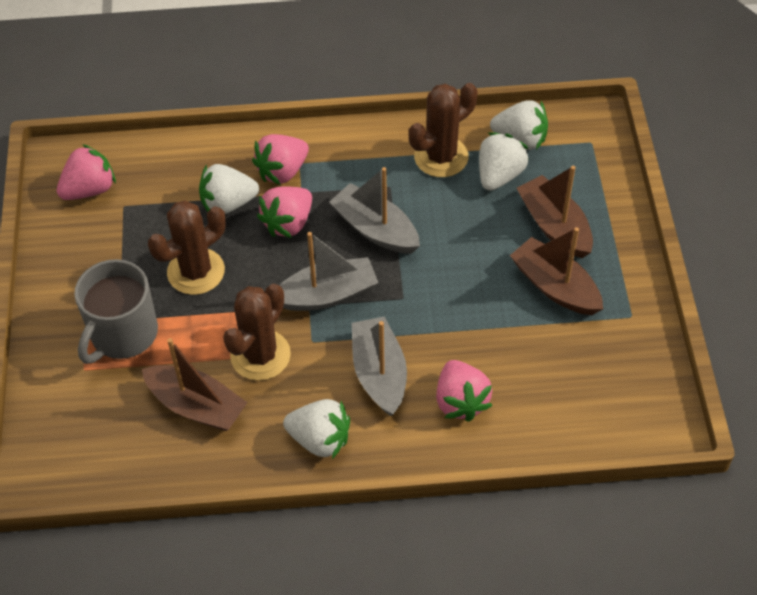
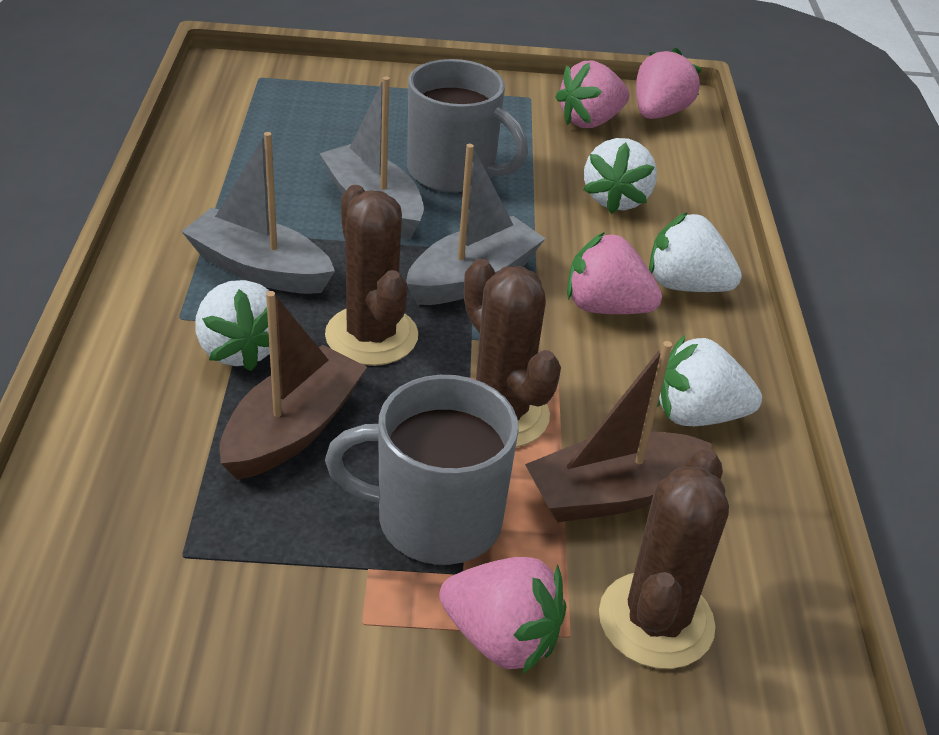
brown boat: 3 -> 2
grey mug: 1 -> 2

